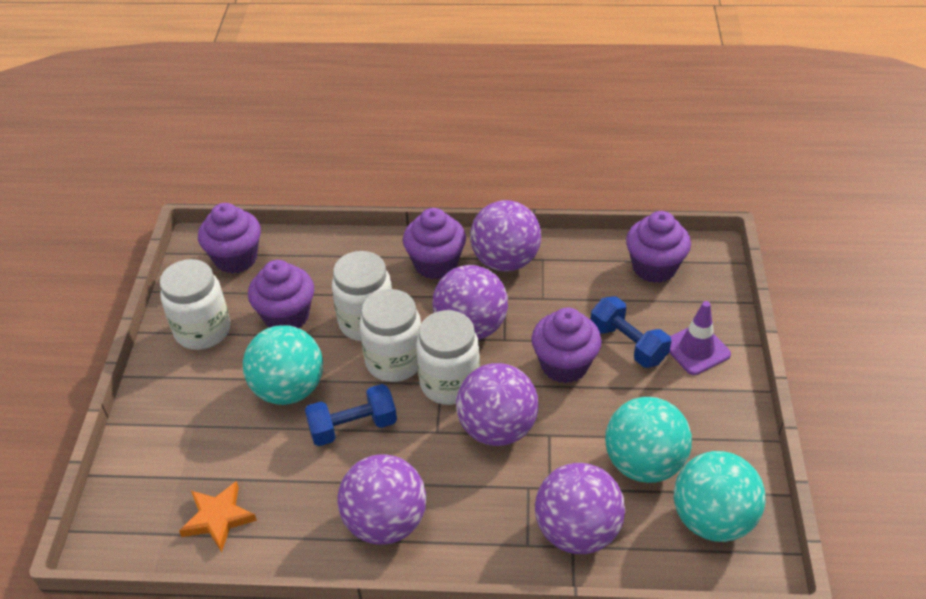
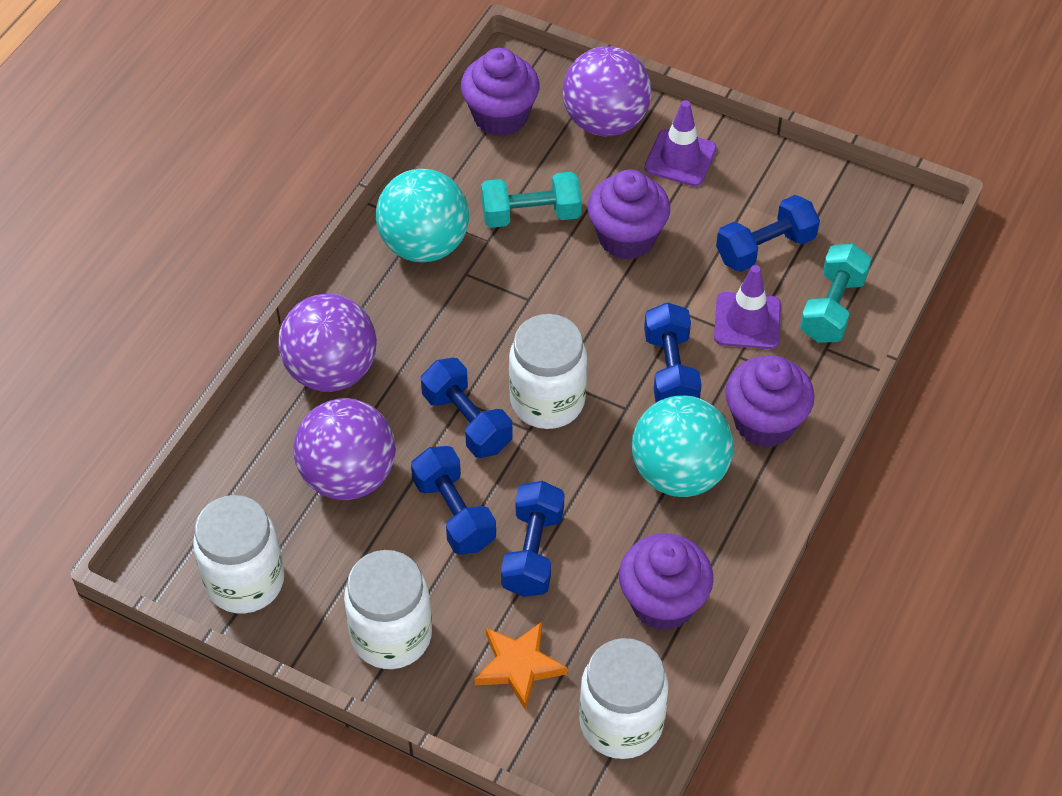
blue dumbbell: 2 -> 5
purple ball: 5 -> 3
purple cupcake: 5 -> 4
purple traffic cone: 1 -> 2
turquoise ball: 3 -> 2
turquoise dumbbell: 0 -> 2

